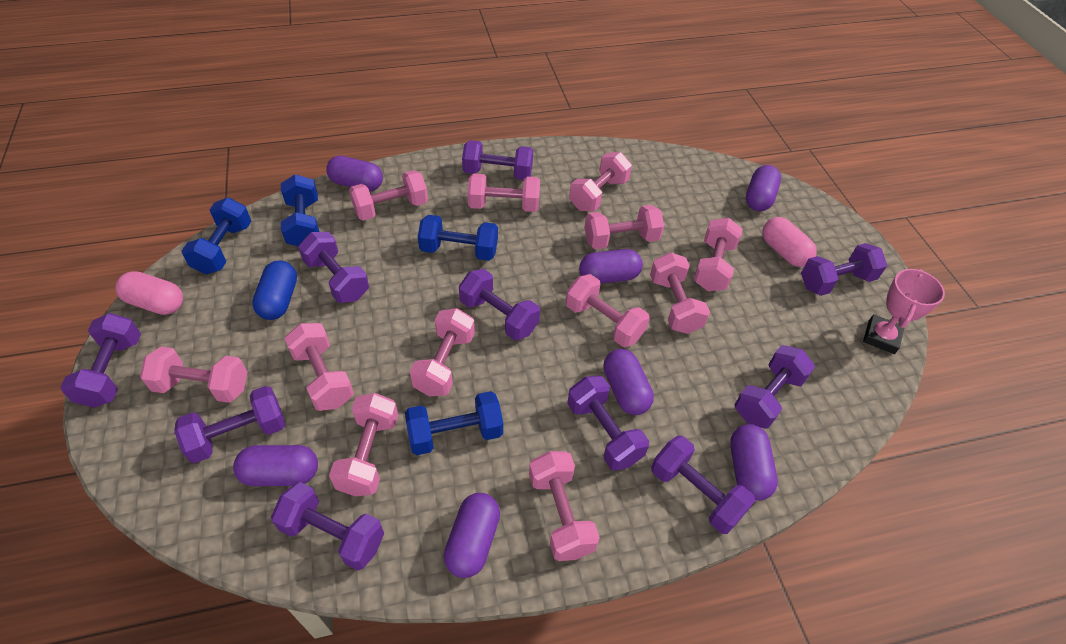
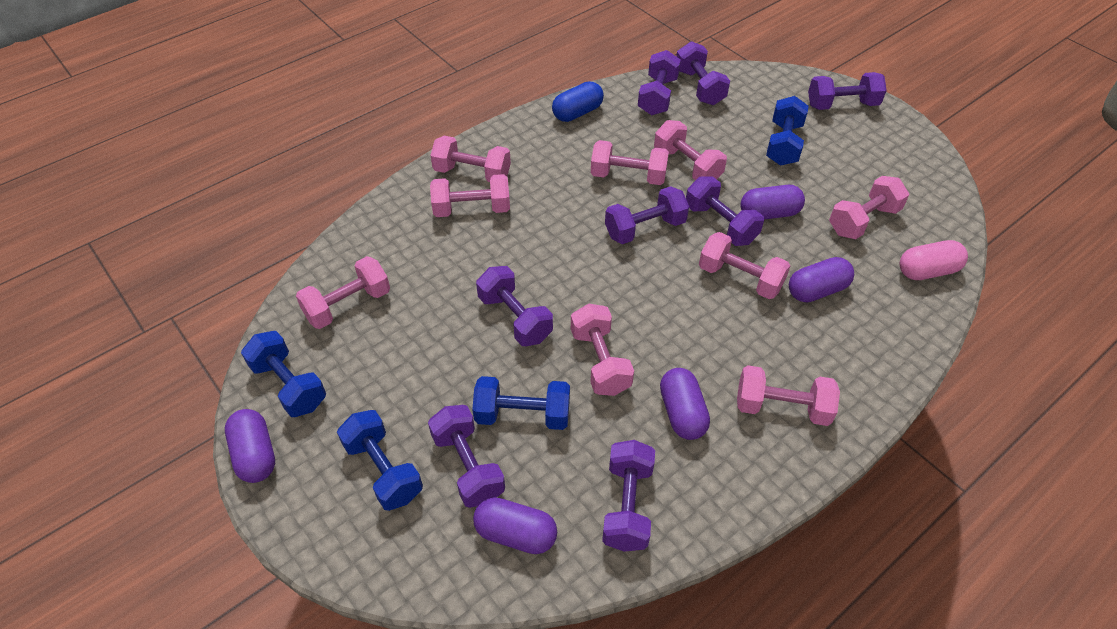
pink capsule: 2 -> 1
pink dumbbell: 12 -> 9
pink trophy: 1 -> 0
purple capsule: 7 -> 5
purple dumbbell: 10 -> 8

